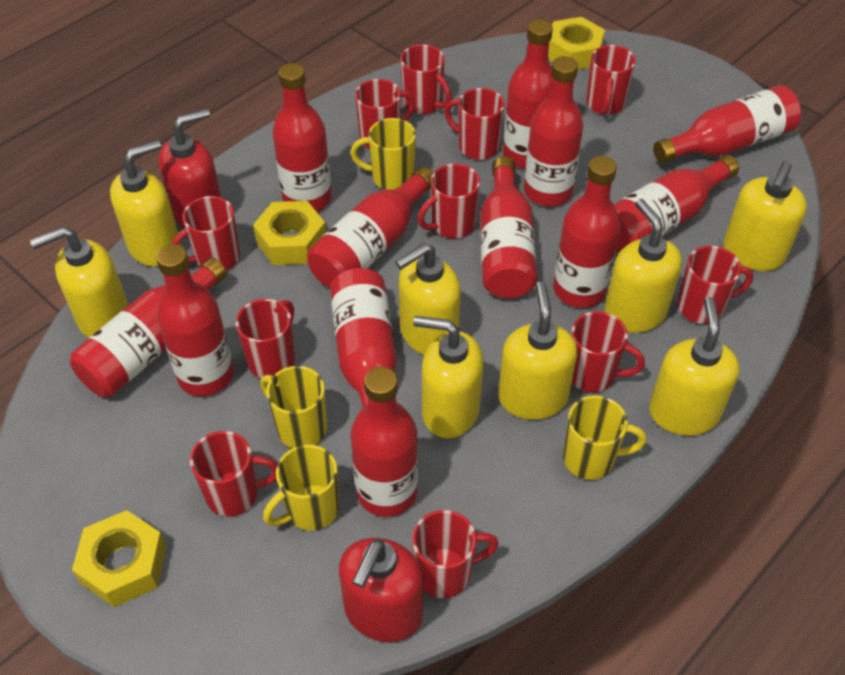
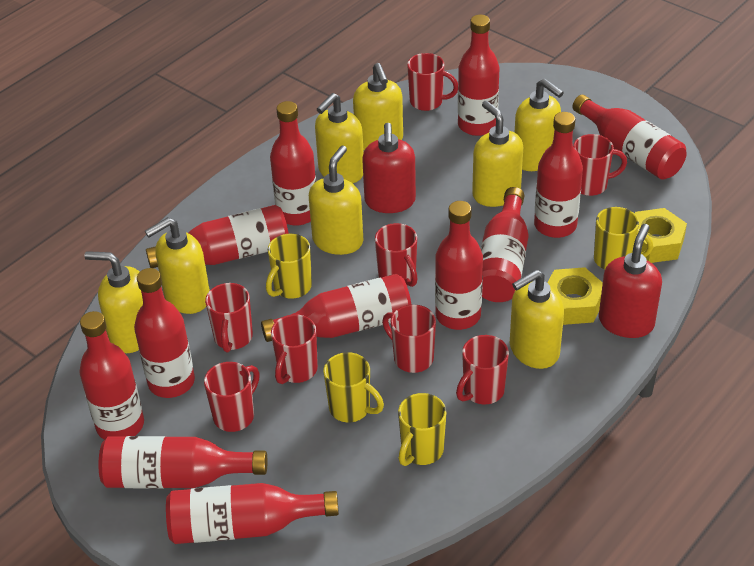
red mug: 11 -> 8
yellow nut: 3 -> 2

